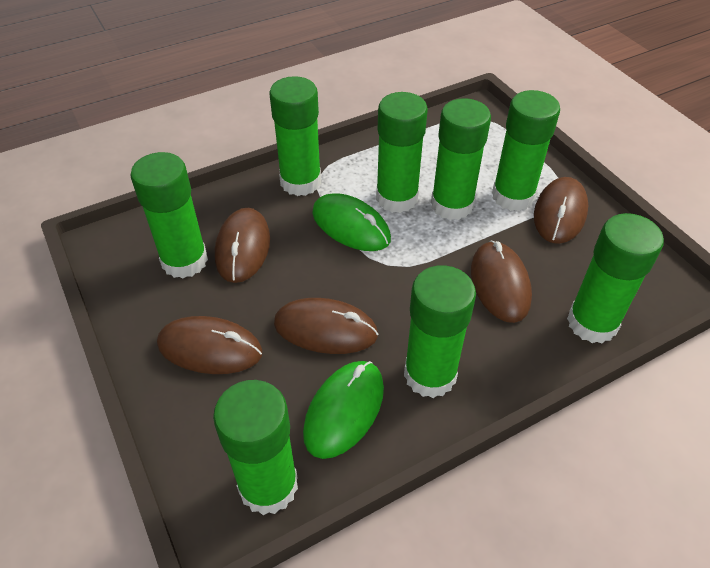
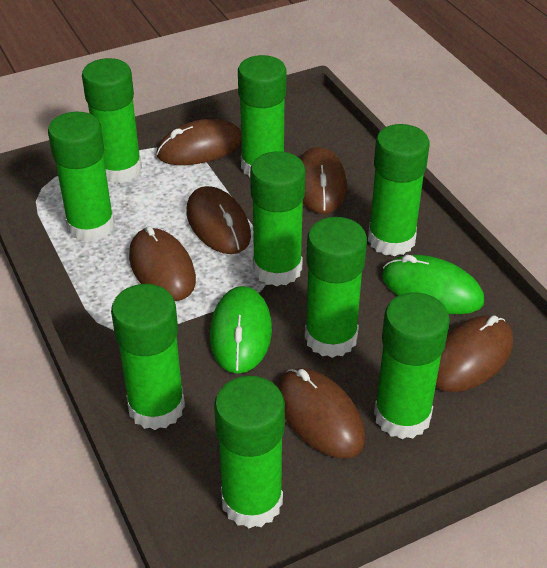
brown mouse: 5 -> 6
green glue stick: 8 -> 9

